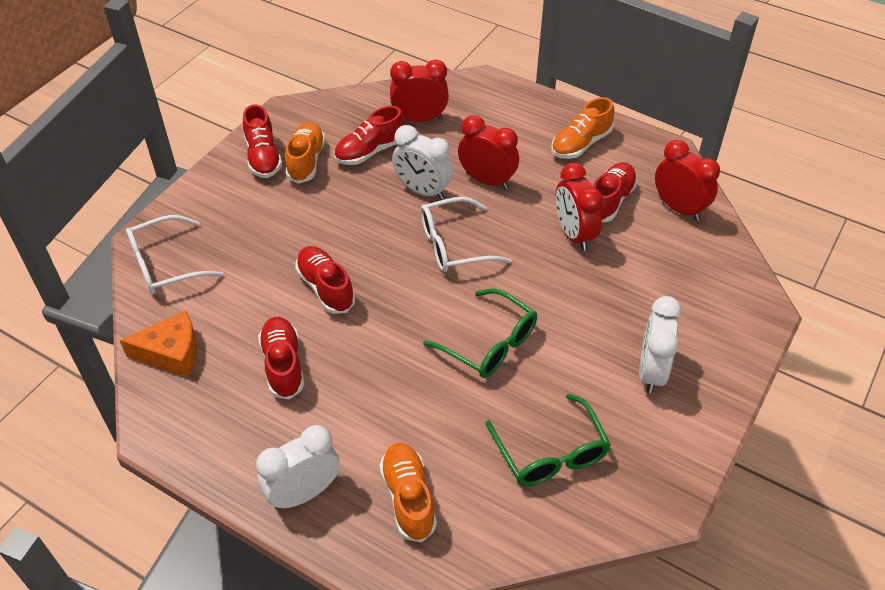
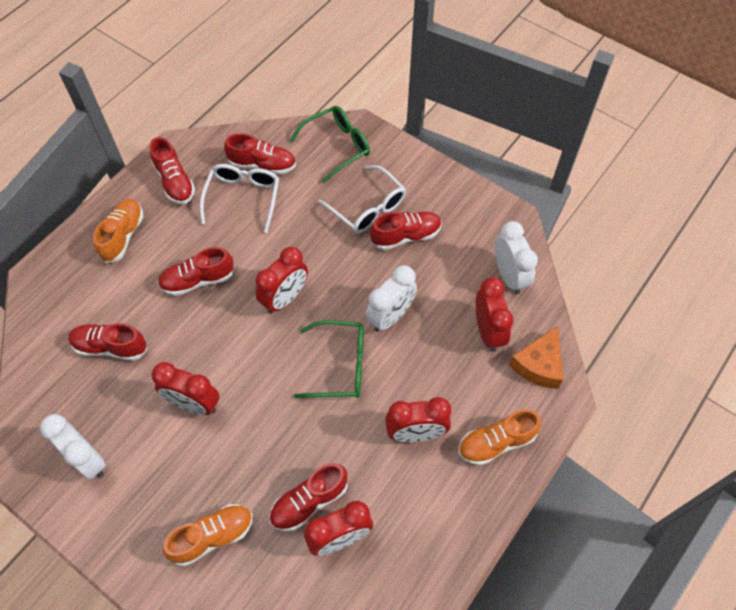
red clock: 4 -> 5
red shoe: 5 -> 6

